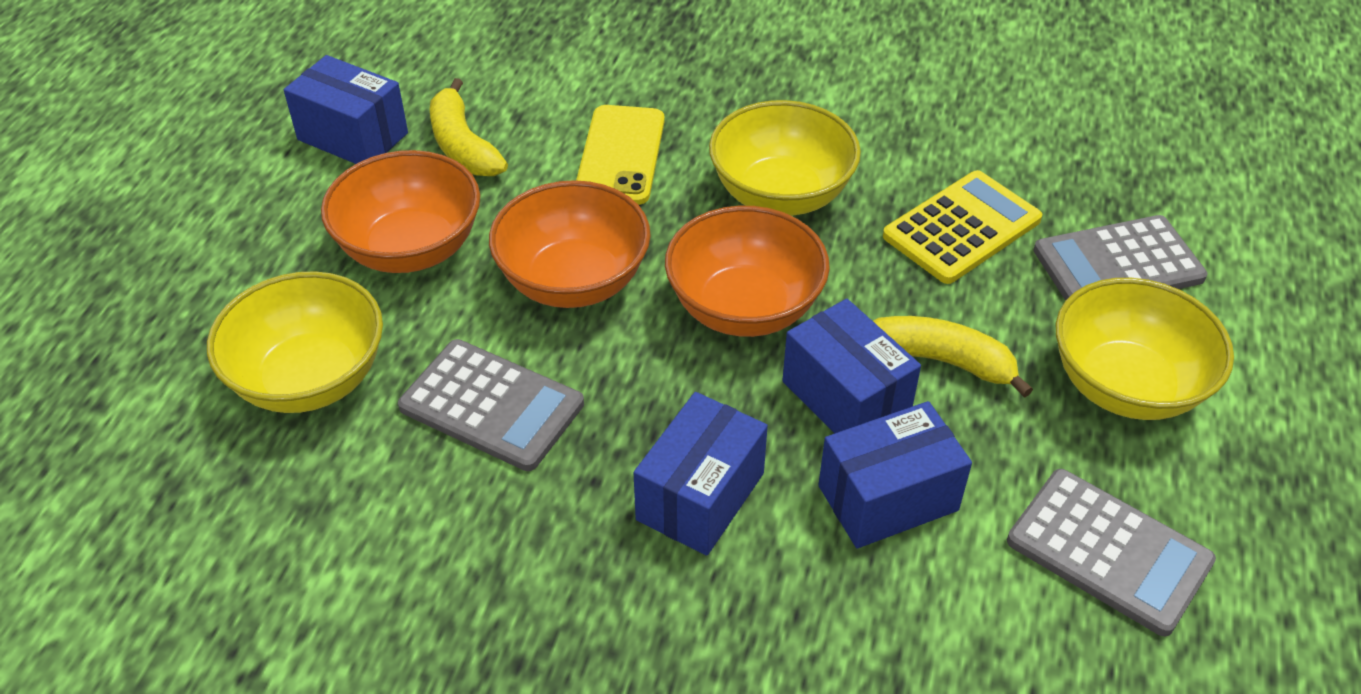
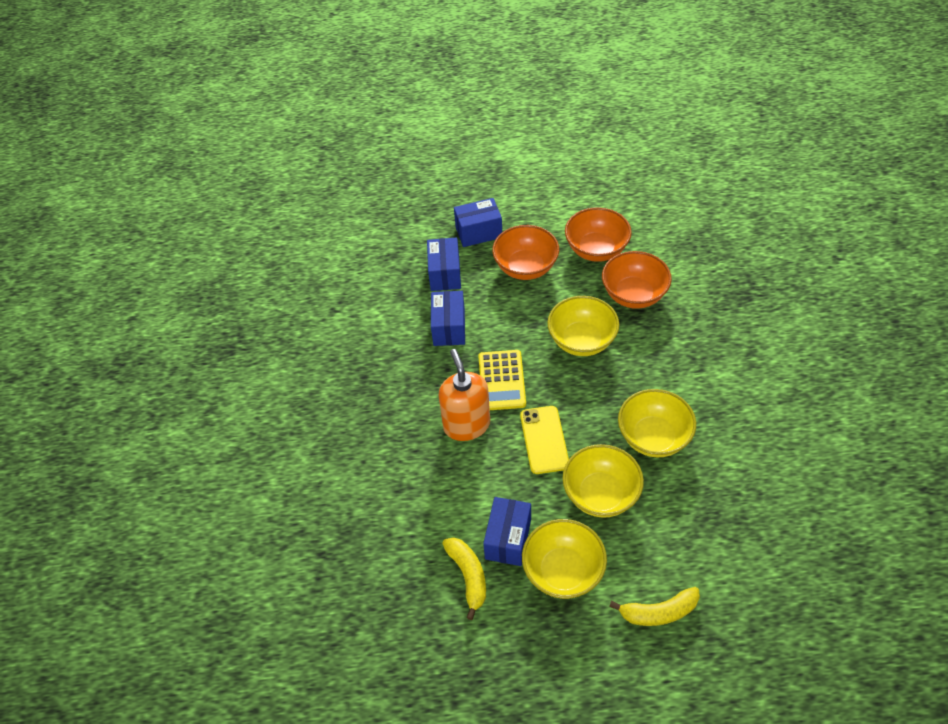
grey calculator: 3 -> 0
orange soap dispenser: 0 -> 1
yellow bowl: 3 -> 4

